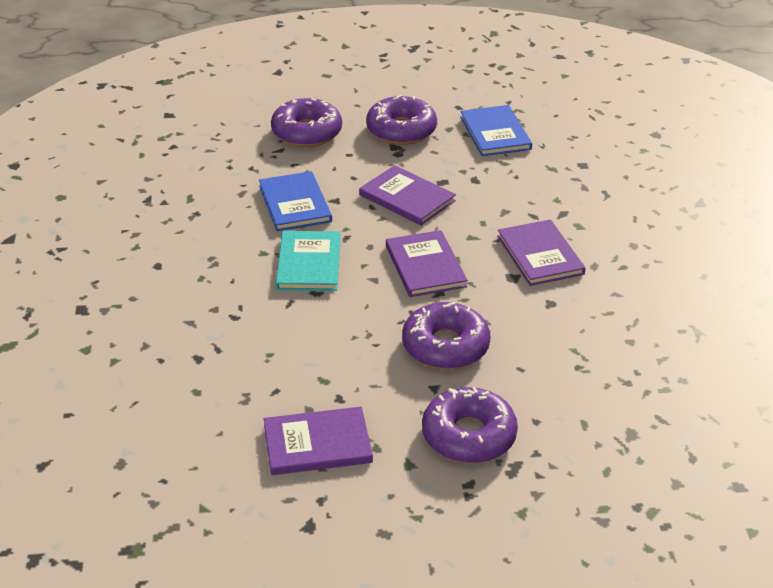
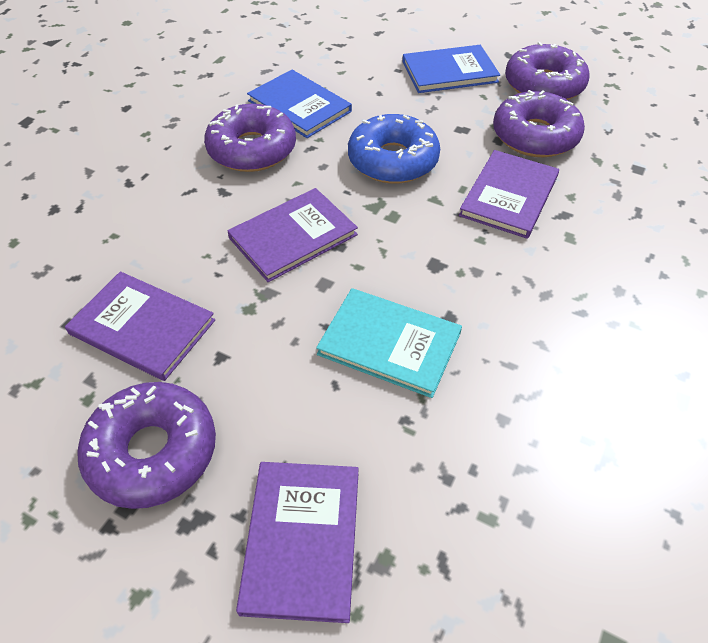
blue donut: 0 -> 1

